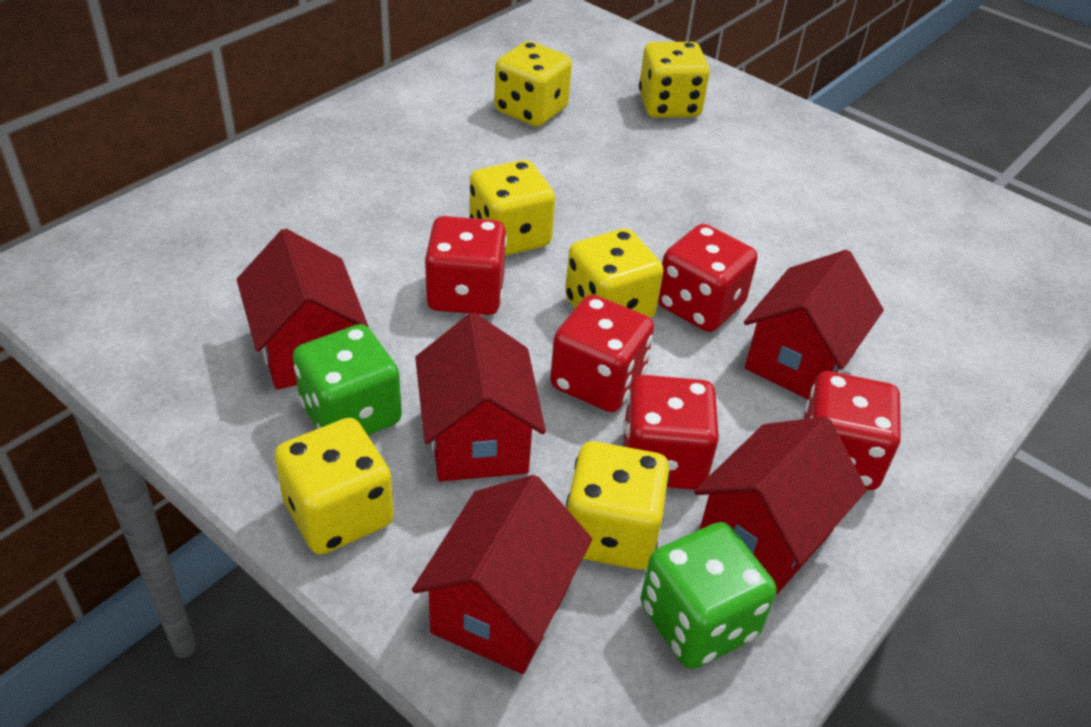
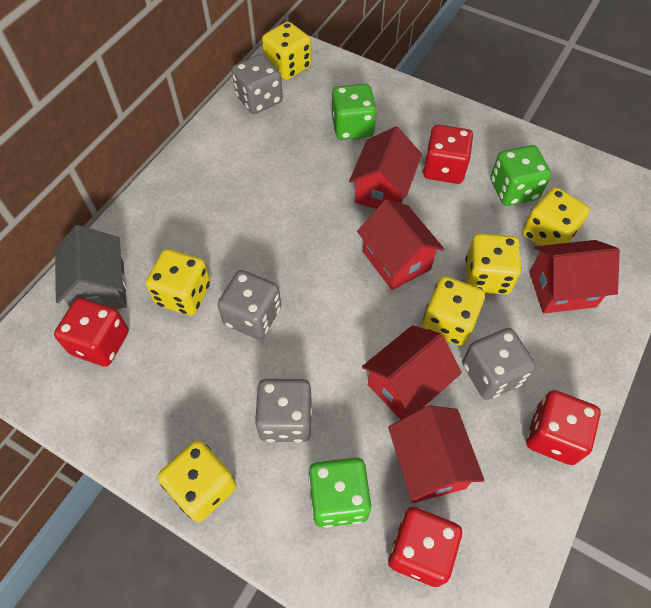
green dice: 2 -> 3
grey dice: 0 -> 4
grey house: 0 -> 1
red dice: 5 -> 4

